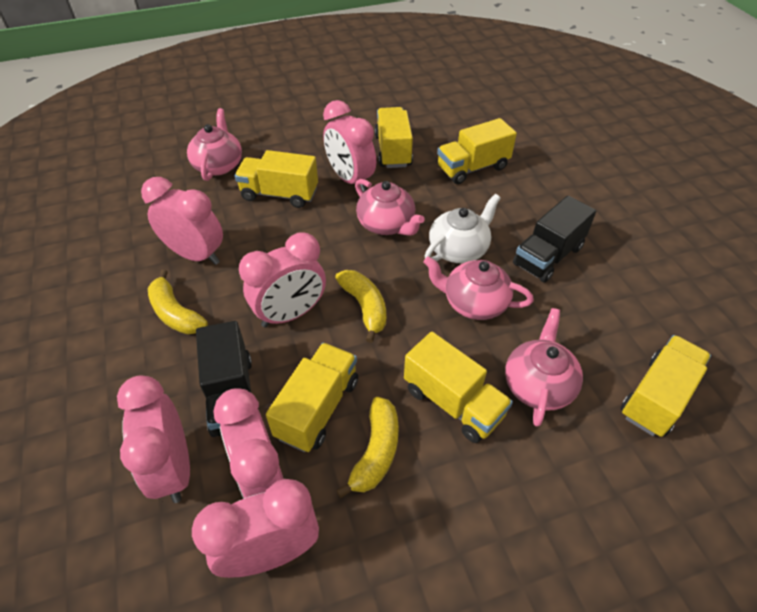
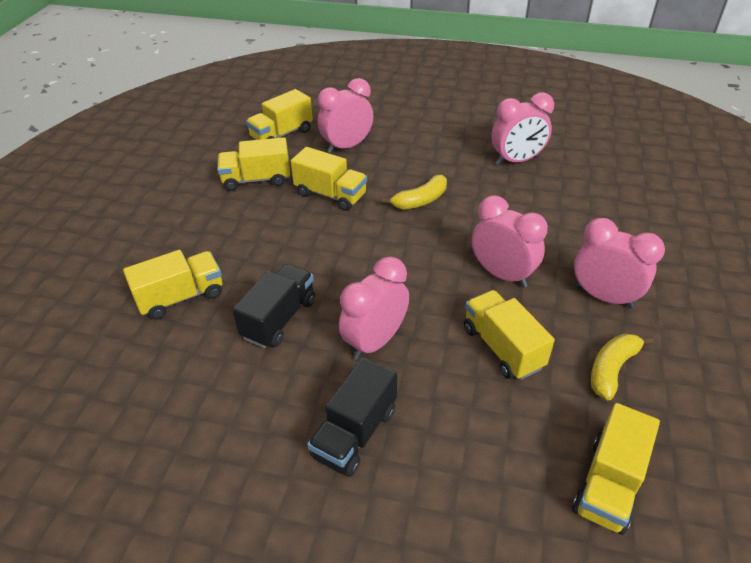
pink clock: 6 -> 5
pink teapot: 4 -> 0
white teapot: 1 -> 0
yellow banana: 3 -> 2

